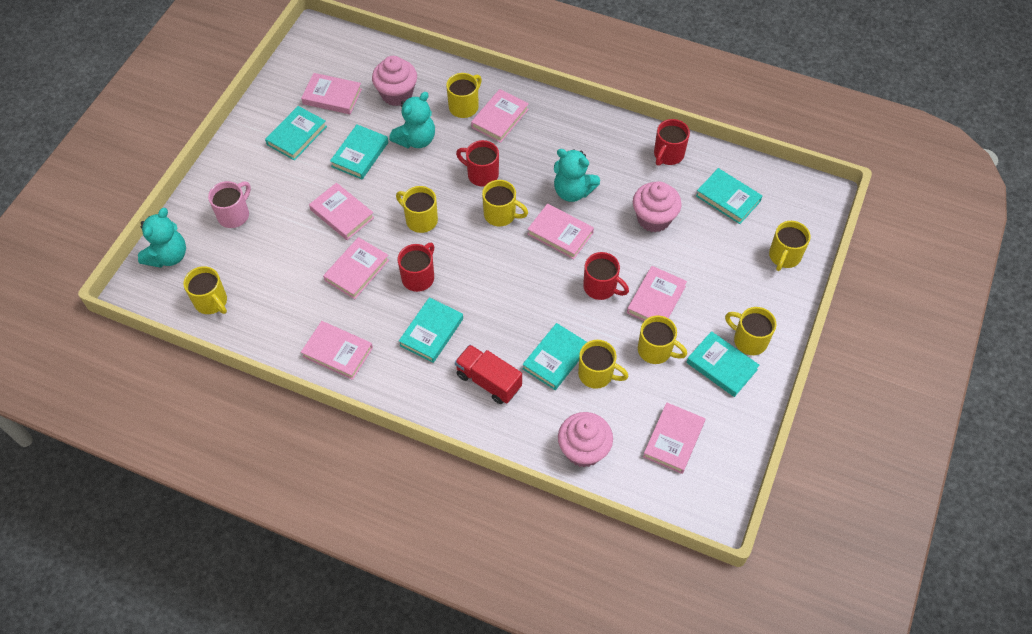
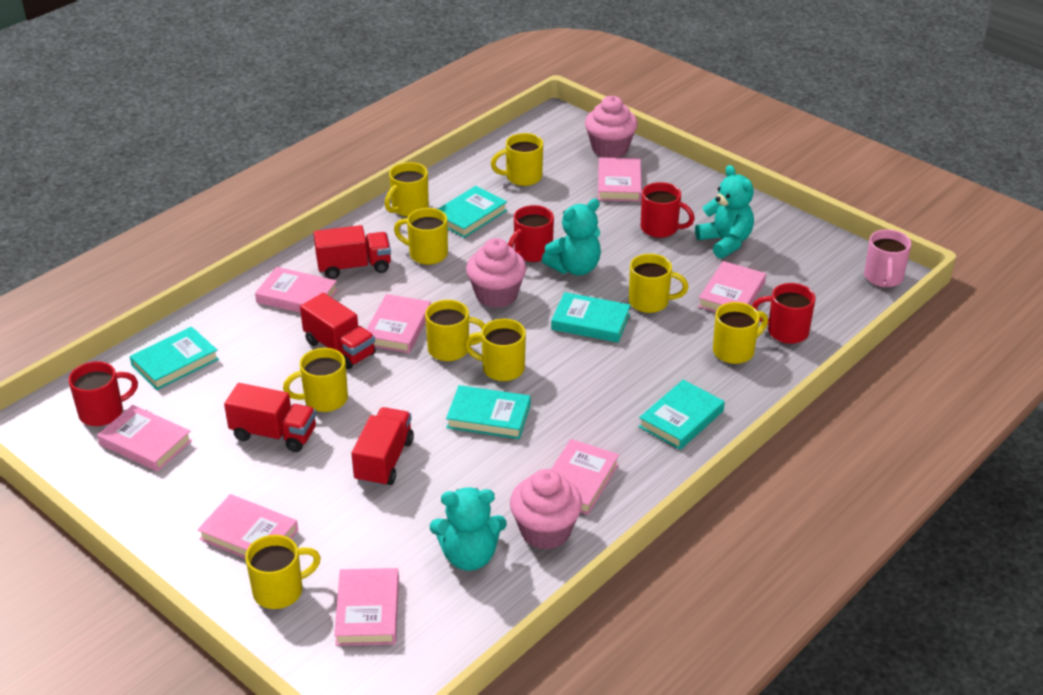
red truck: 1 -> 4
turquoise book: 6 -> 5
yellow mug: 8 -> 9

